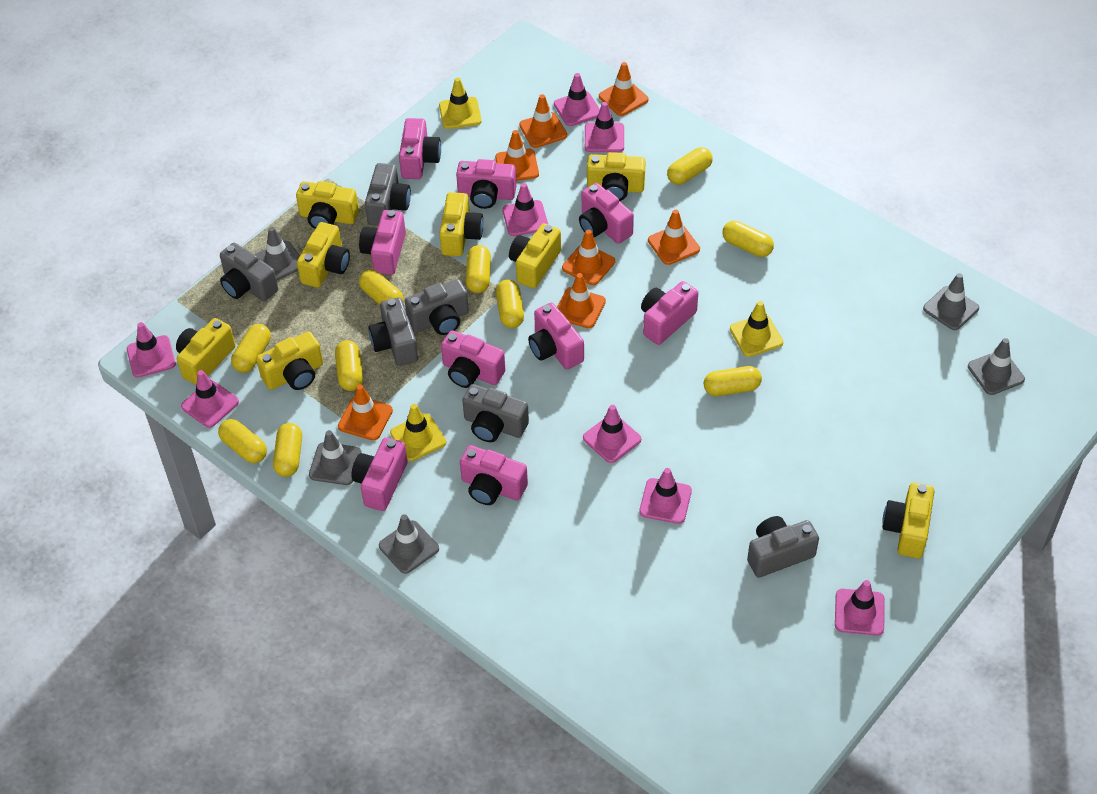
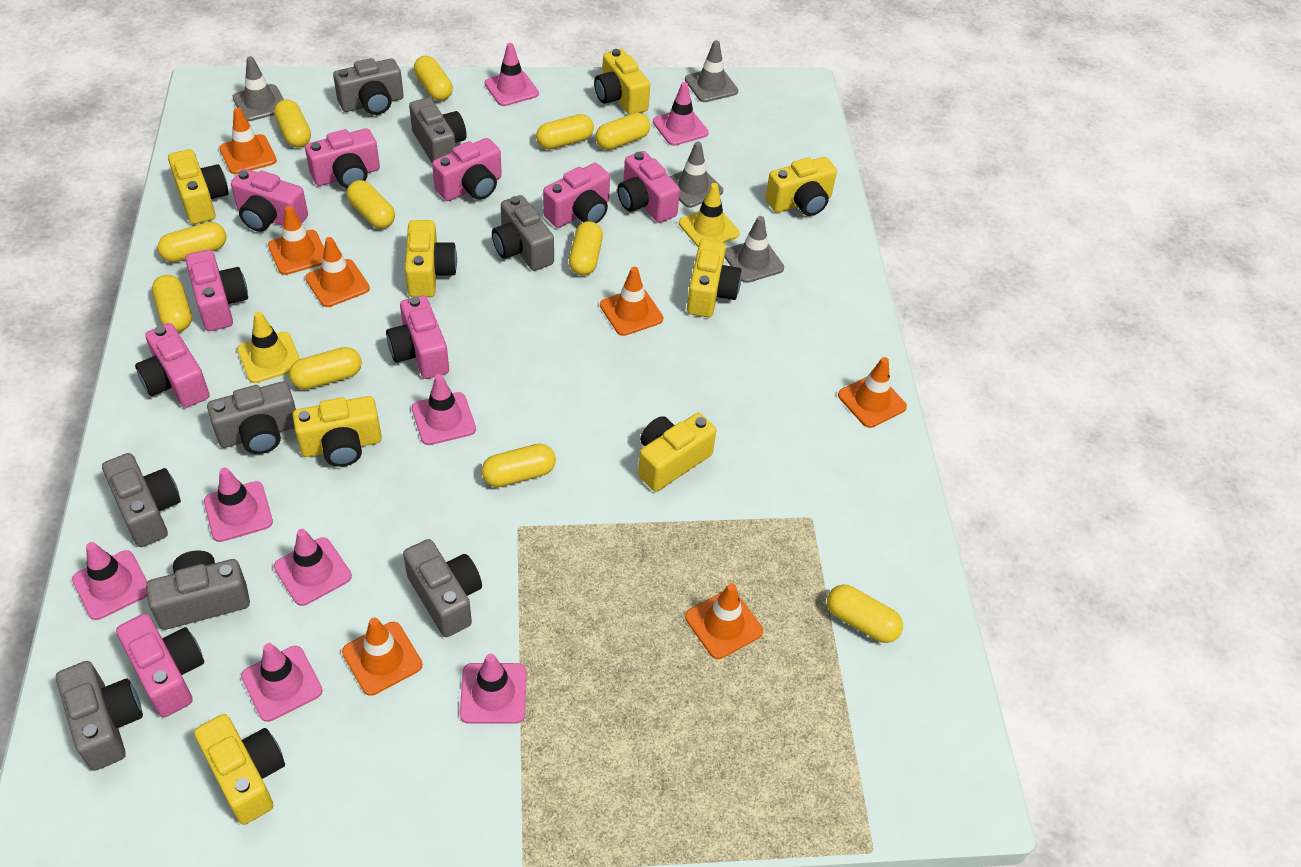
grey camera: 6 -> 8
grey traffic cone: 5 -> 4
yellow capsule: 10 -> 11
yellow traffic cone: 3 -> 2

